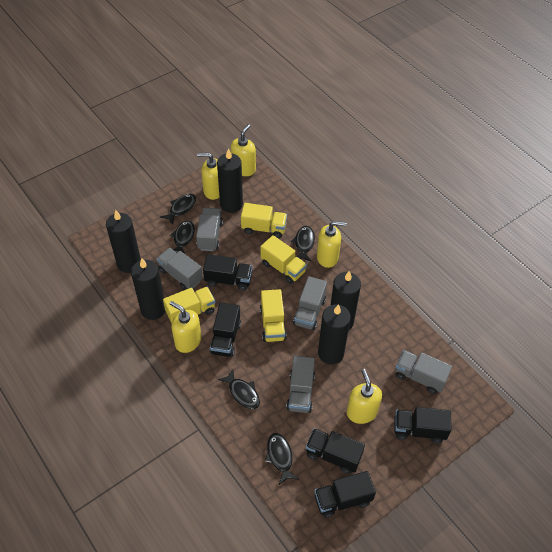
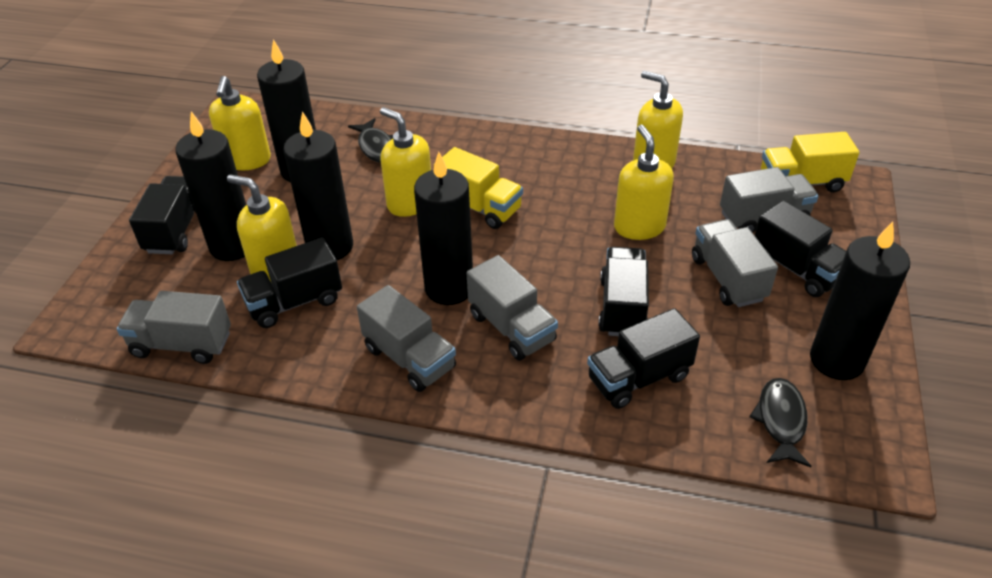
black fish: 5 -> 2
yellow truck: 4 -> 2

